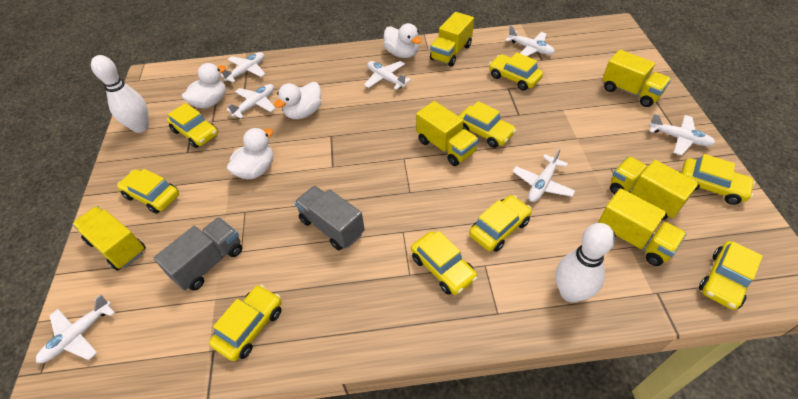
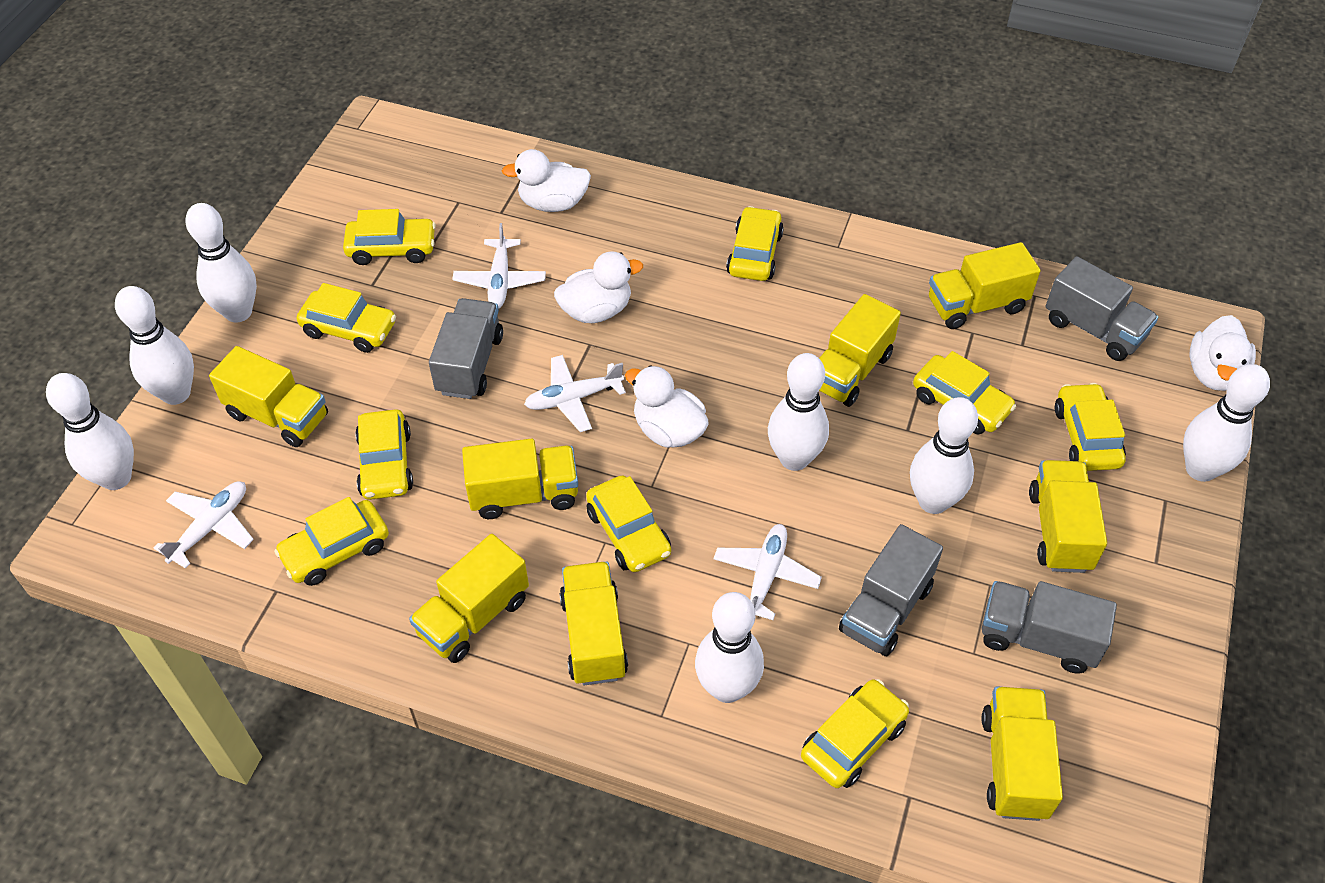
grey truck: 2 -> 4
white bowling pin: 2 -> 7
white plane: 7 -> 4
yellow truck: 6 -> 8

